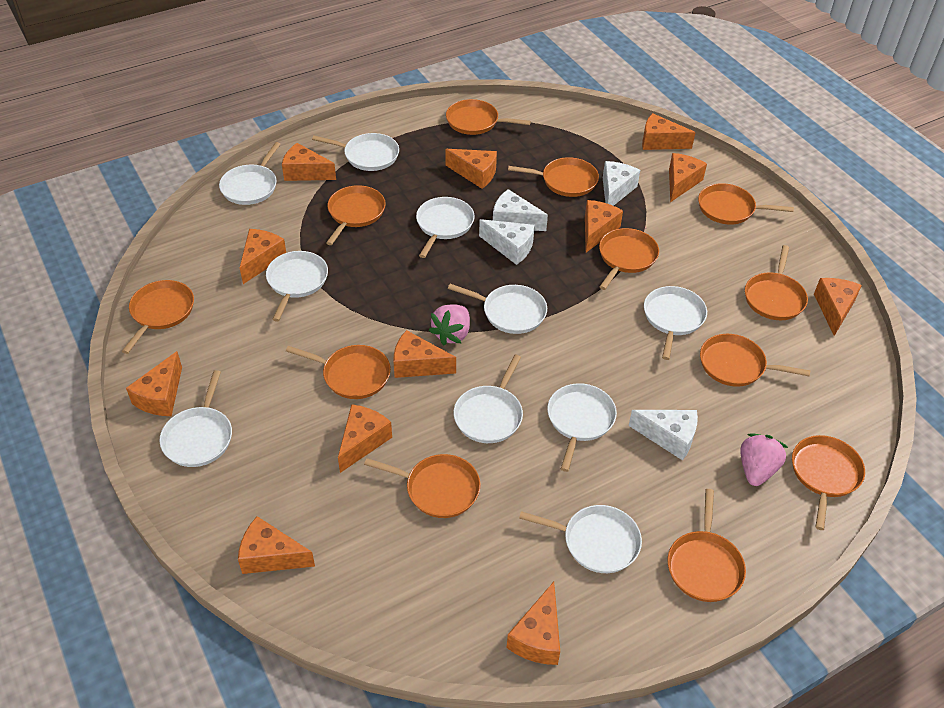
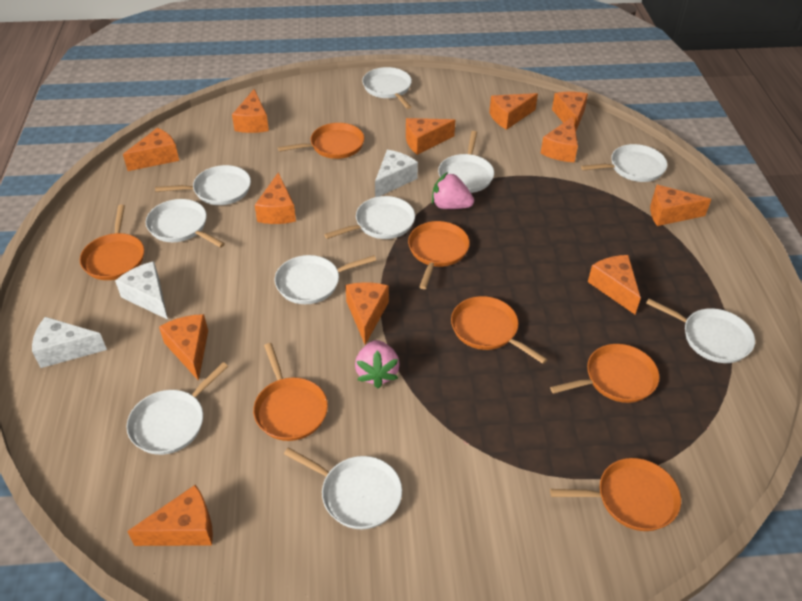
orange pan: 12 -> 7
white cheese: 4 -> 3

